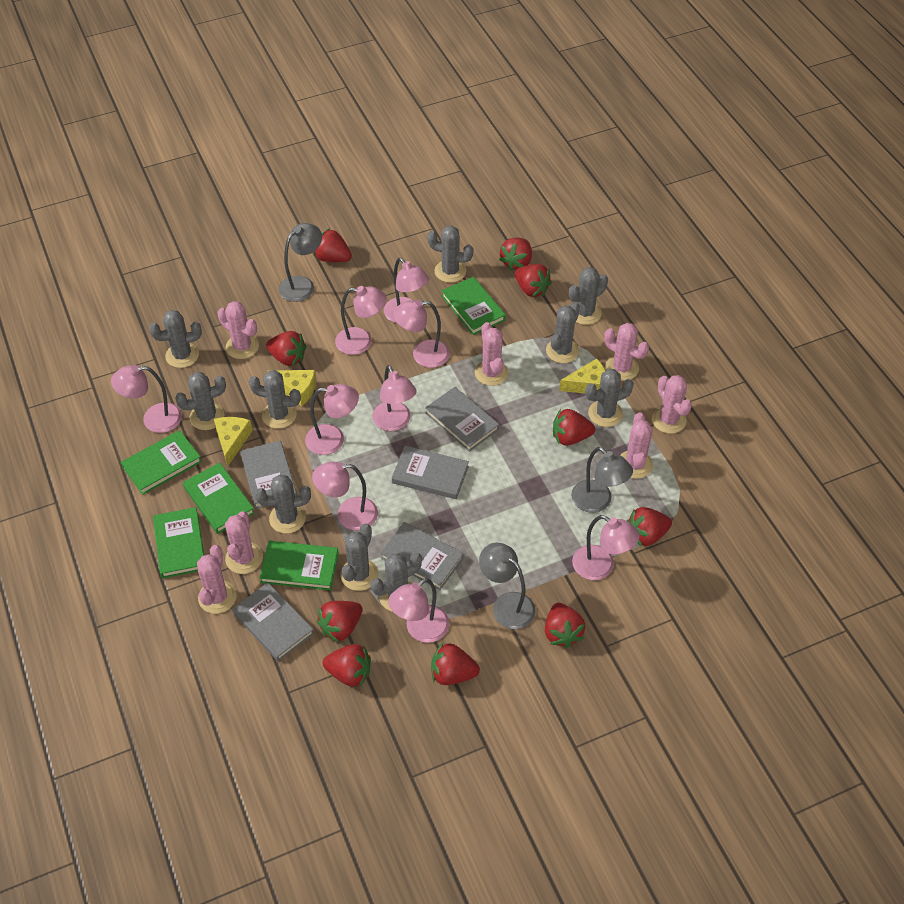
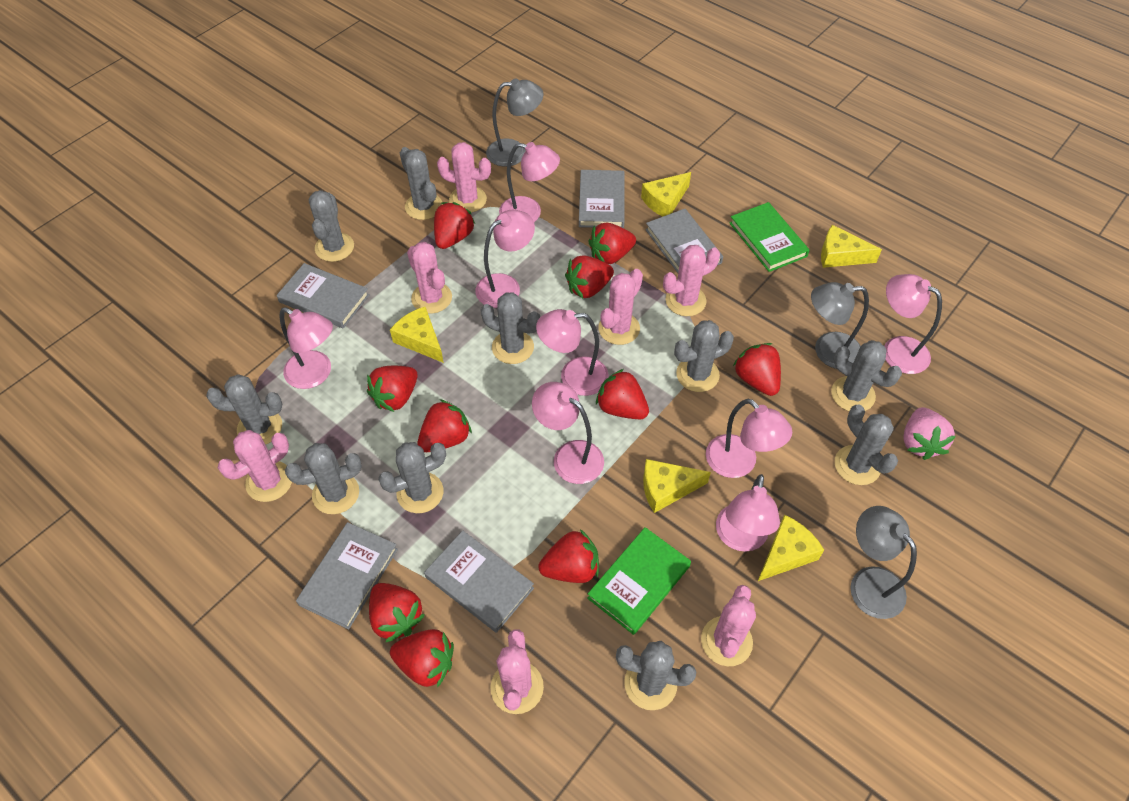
green book: 5 -> 2
pink lamp: 9 -> 8
pink strawberry: 0 -> 1
yellow cheese: 3 -> 5

